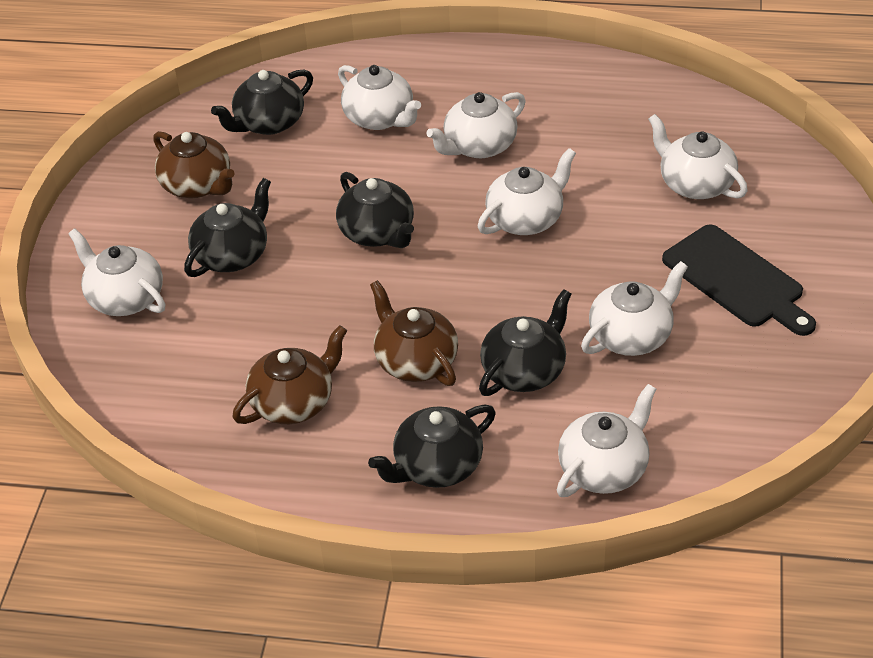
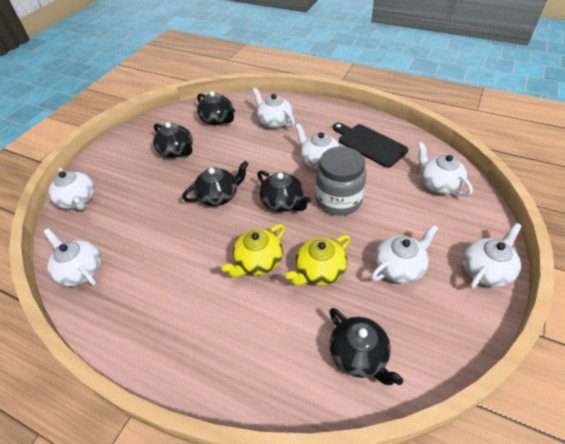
brown teapot: 3 -> 0
grey jar: 0 -> 1
yellow teapot: 0 -> 2

